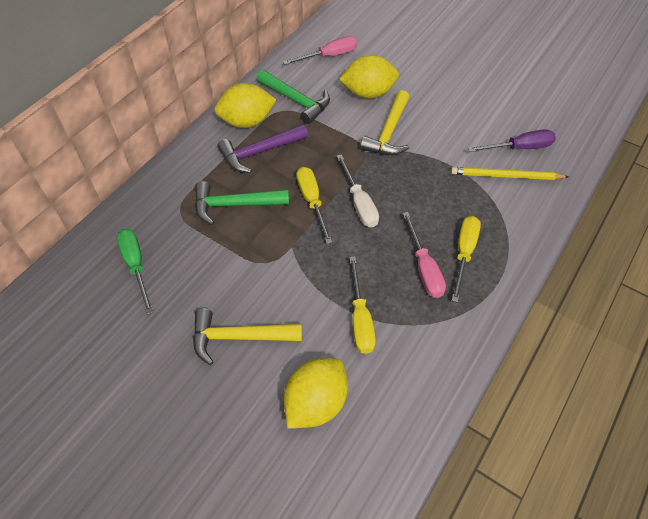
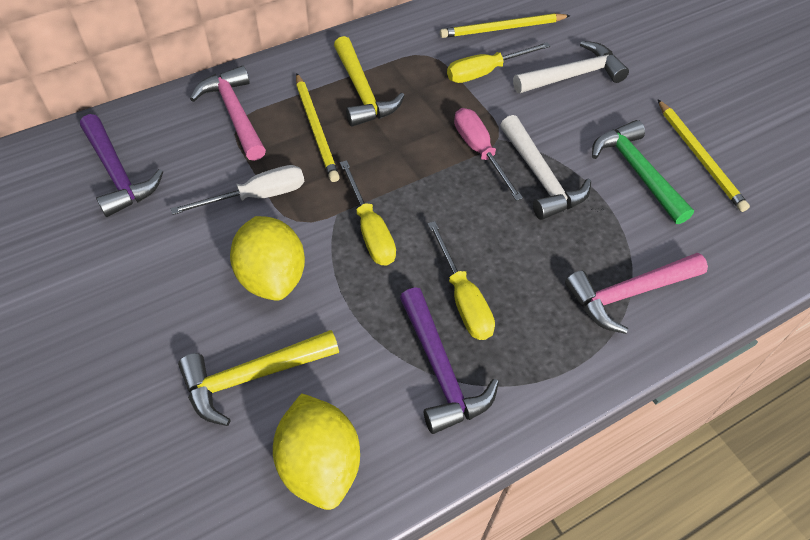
green hammer: 2 -> 1
green screwdriver: 1 -> 0
pink hammer: 0 -> 2
pink screwdriver: 2 -> 1
purple hammer: 1 -> 2
purple screwdriver: 1 -> 0
white hammer: 0 -> 2
yellow lemon: 3 -> 2
yellow pencil: 1 -> 3

